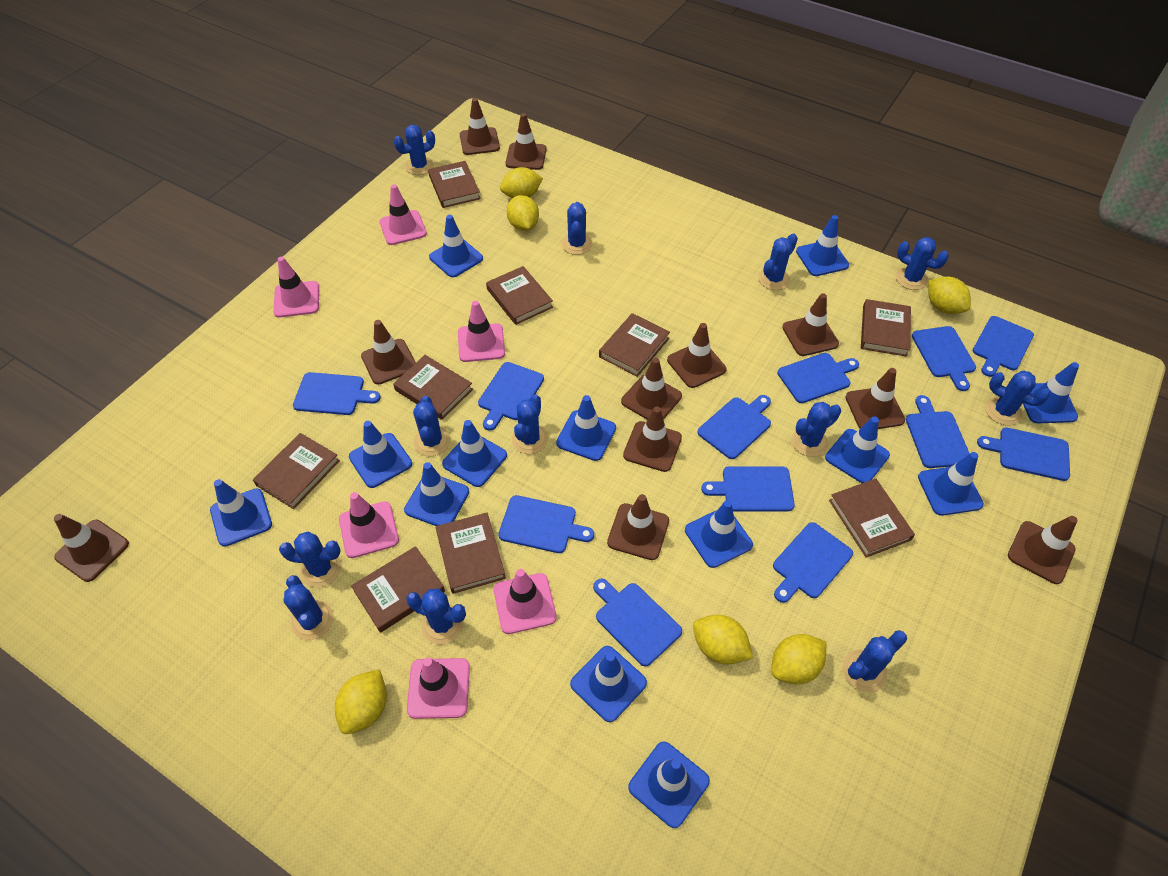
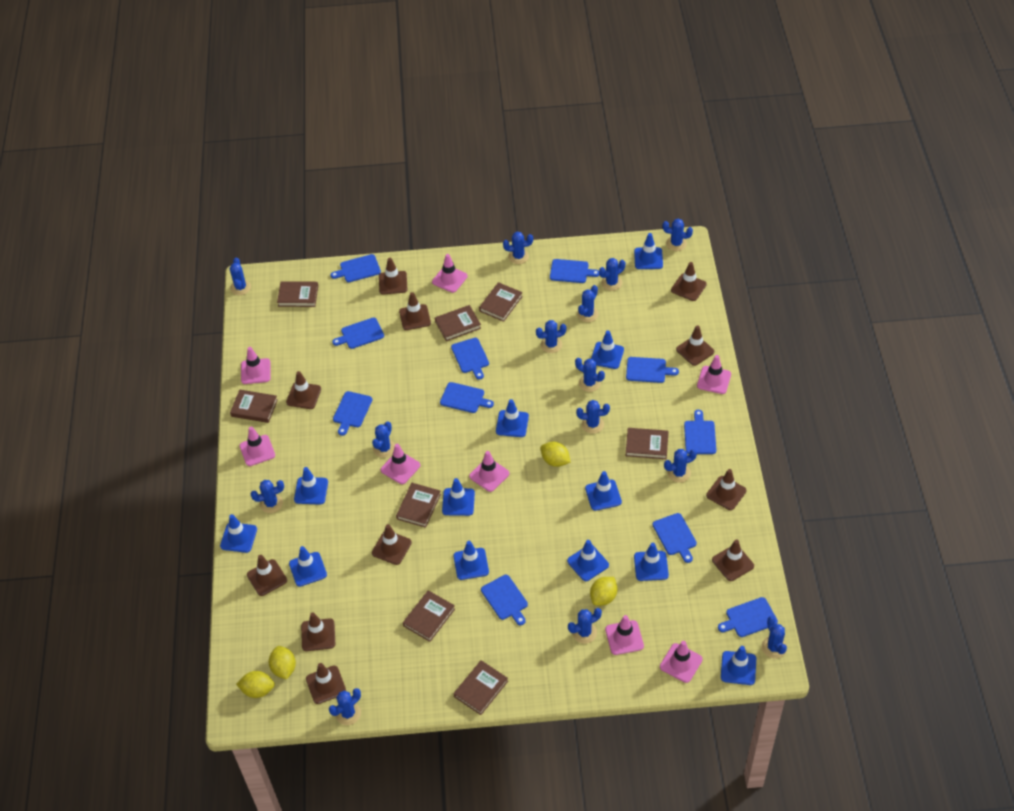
blue cactus: 12 -> 14
blue cutting board: 12 -> 11
blue traffic cone: 13 -> 12
brown book: 9 -> 8
pink traffic cone: 6 -> 8
yellow lemon: 6 -> 4

